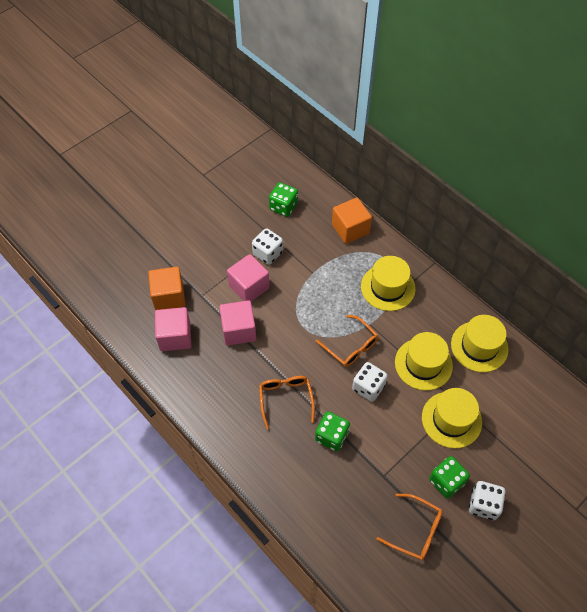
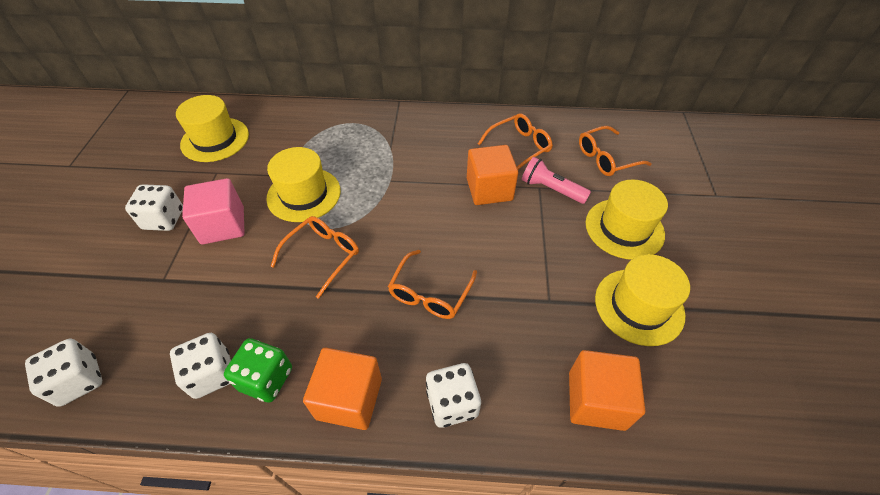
green dice: 3 -> 1
orange cube: 2 -> 3
orange glasses: 3 -> 4
pink cube: 3 -> 1
pink flashlight: 0 -> 1
white dice: 3 -> 4

